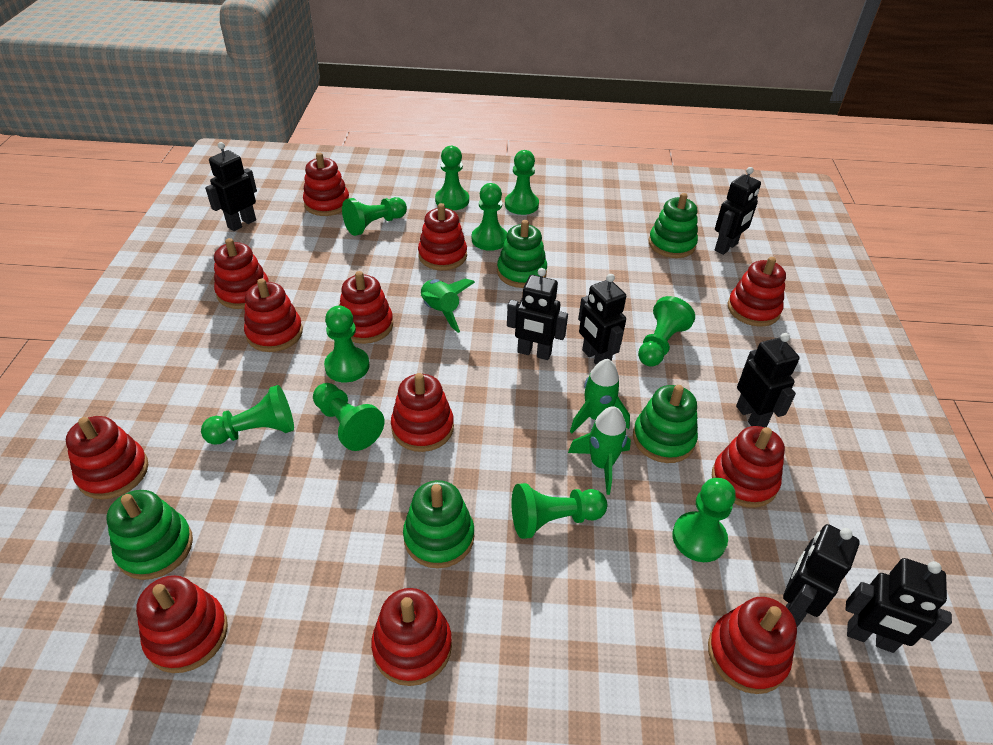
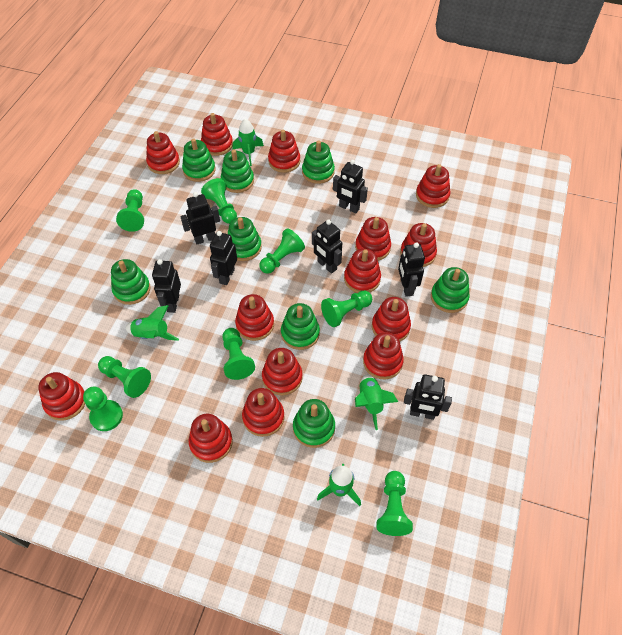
green pawn: 10 -> 8
green rocket: 3 -> 4
green stacking toy: 5 -> 8
red stacking toy: 12 -> 14

